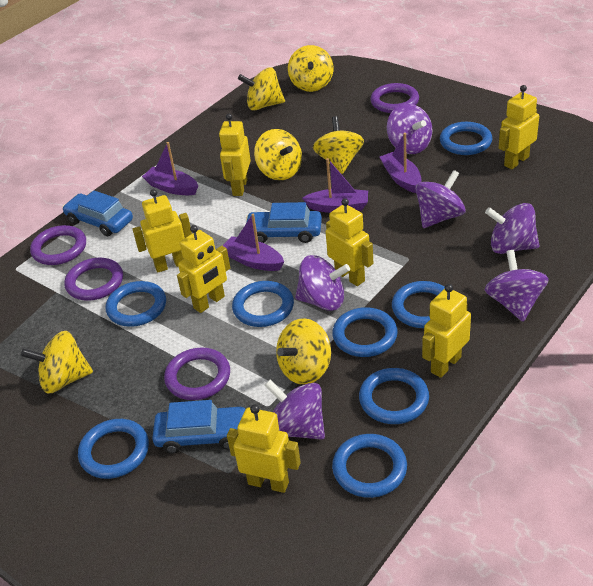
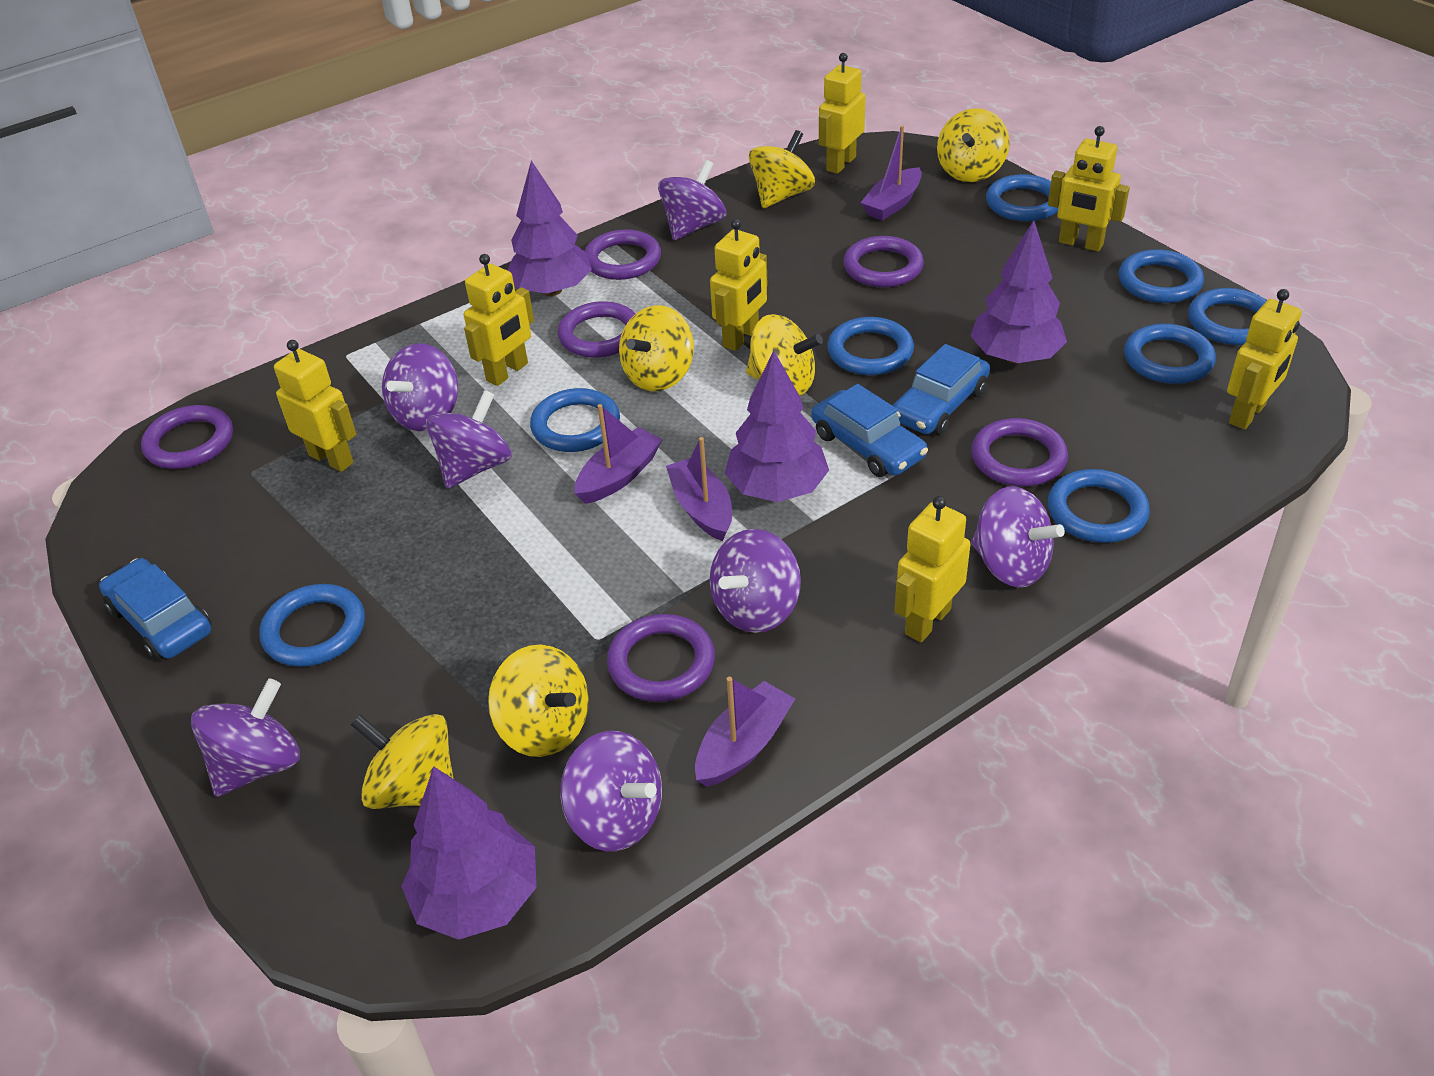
purple ring: 4 -> 6
purple spinning top: 6 -> 7
purple tree: 0 -> 4

